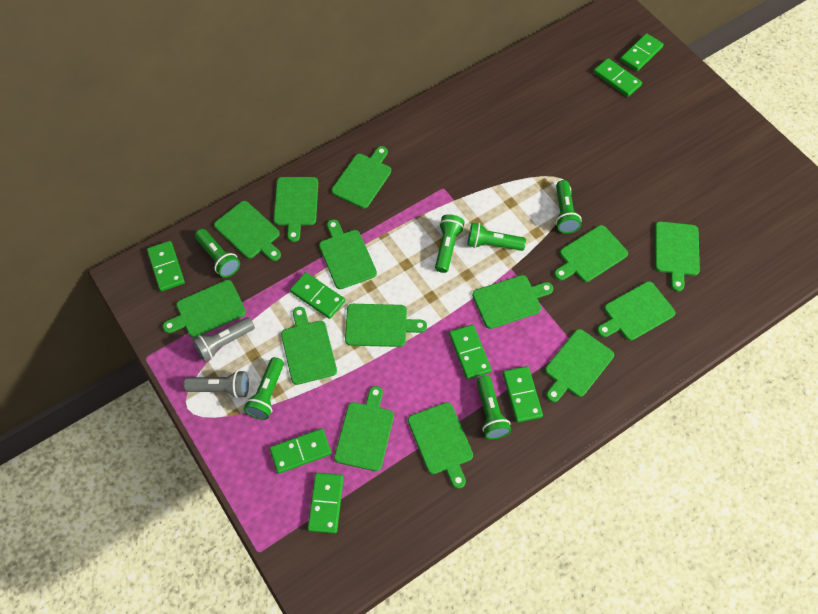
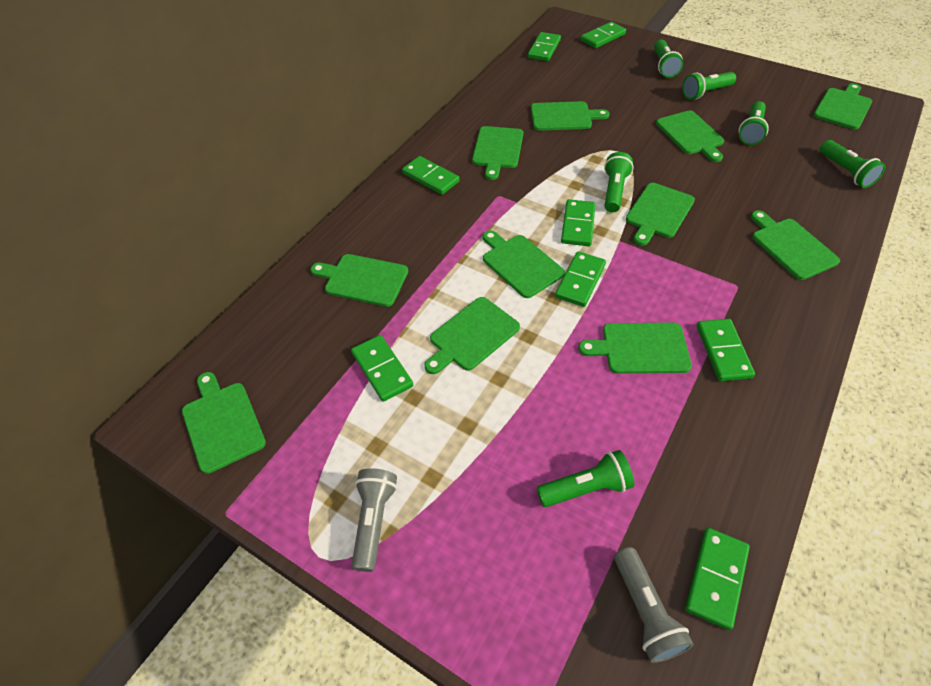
green cutting board: 14 -> 11

